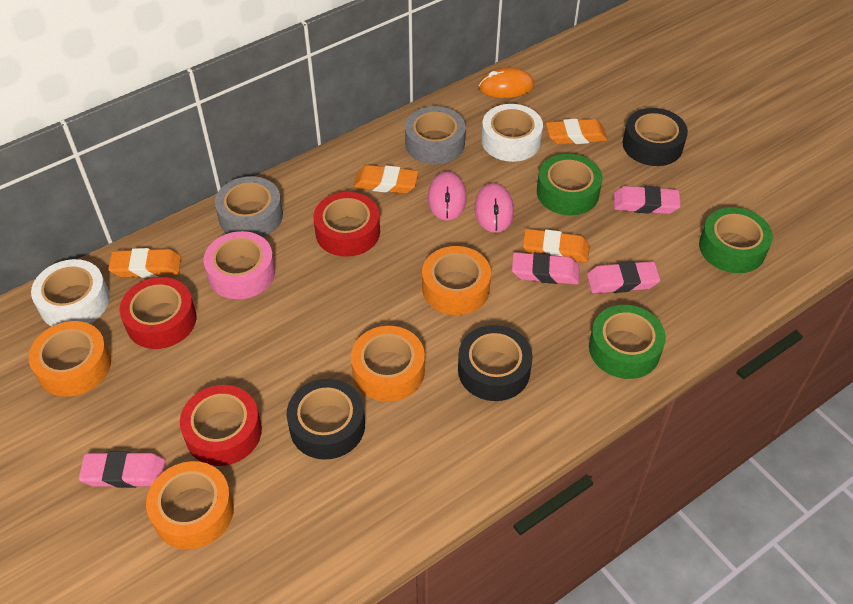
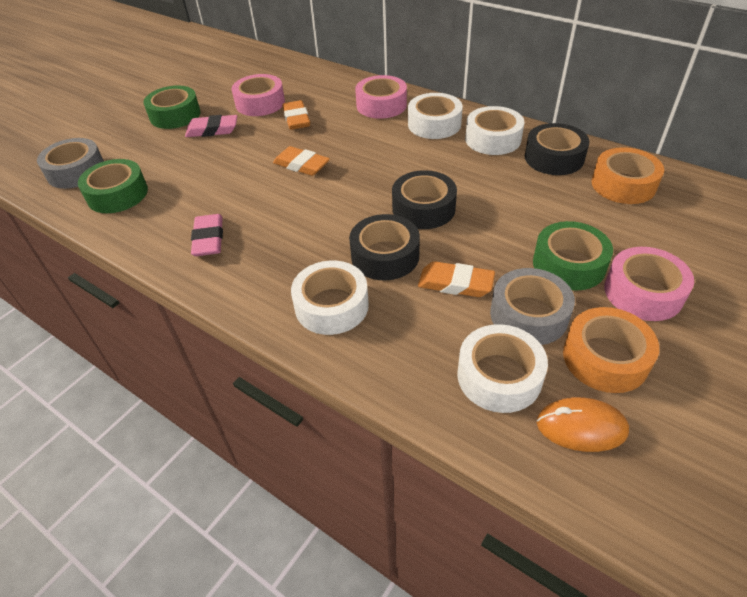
orange eraser: 4 -> 3
orange tape: 4 -> 2
pink eraser: 4 -> 2
pink mouse: 2 -> 0
pink tape: 1 -> 3
red tape: 3 -> 0
white tape: 2 -> 4

